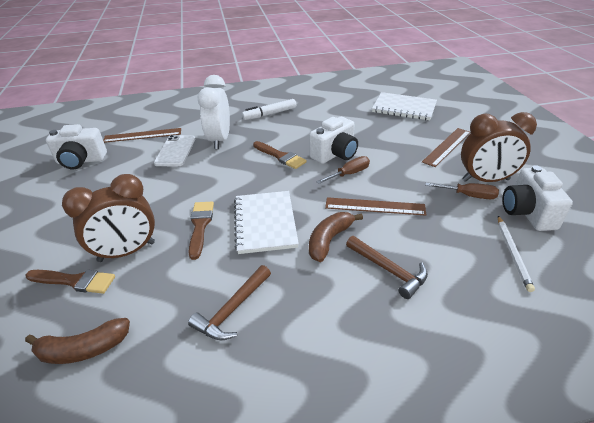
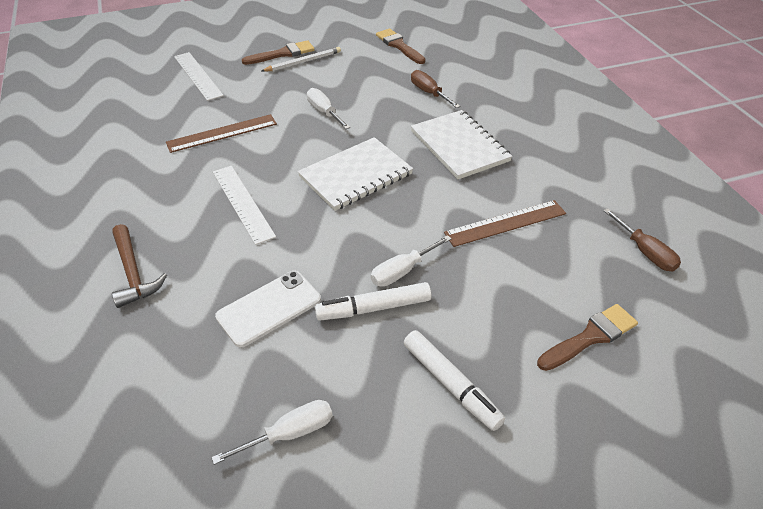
brown banana: 2 -> 0
brown clock: 2 -> 0
brown hammer: 2 -> 1
brown ruler: 3 -> 2
white camera: 3 -> 0
white clock: 1 -> 0
white marker: 1 -> 2
white ruler: 0 -> 2
white screwdriver: 0 -> 3

